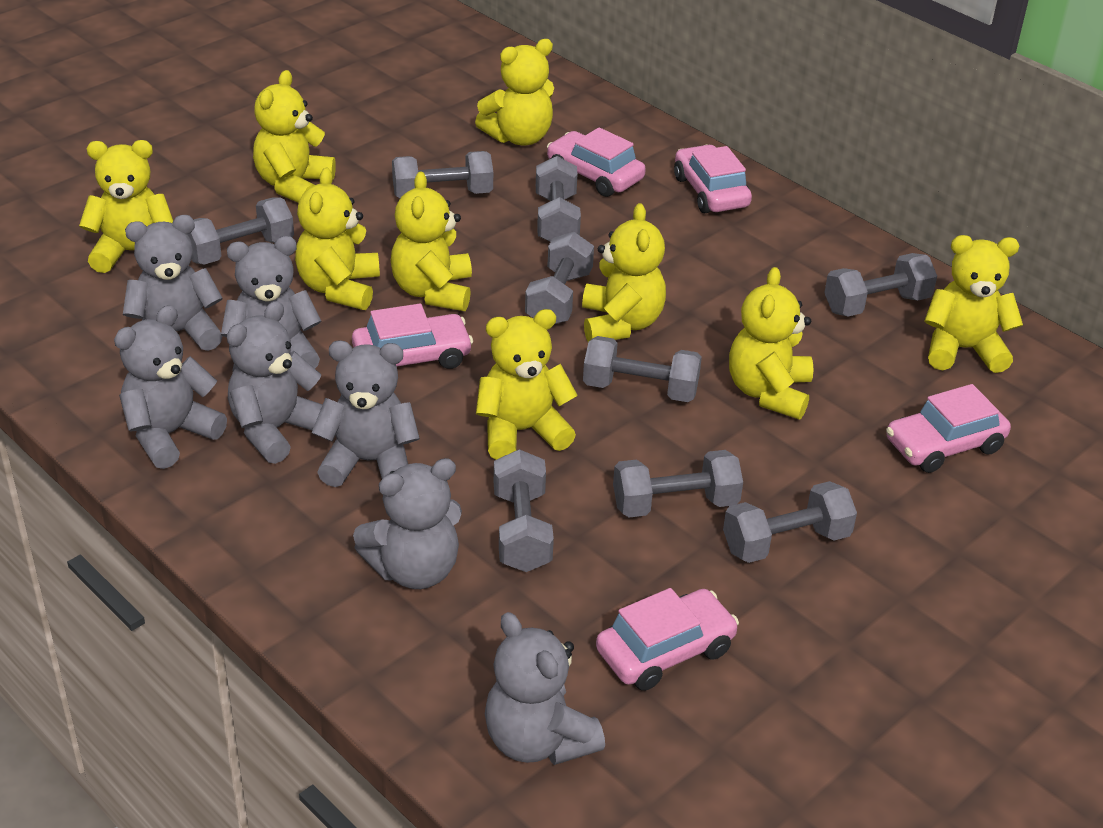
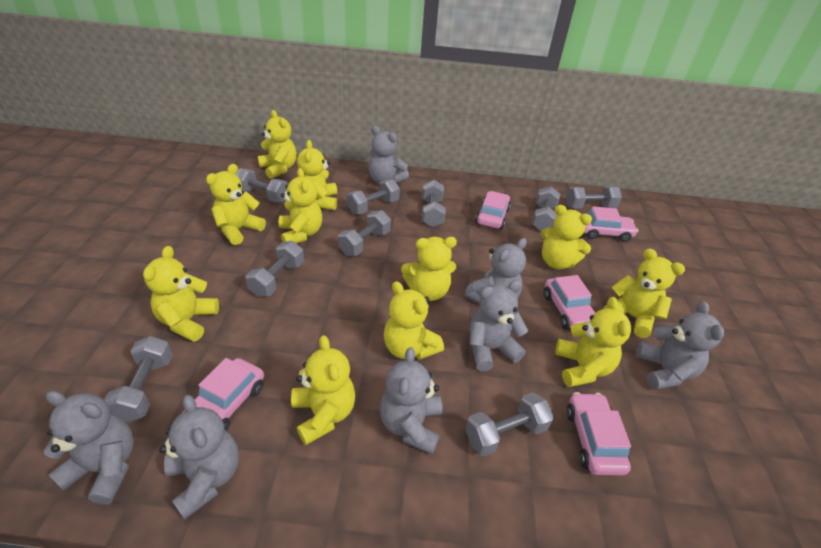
yellow teddy bear: 9 -> 11

